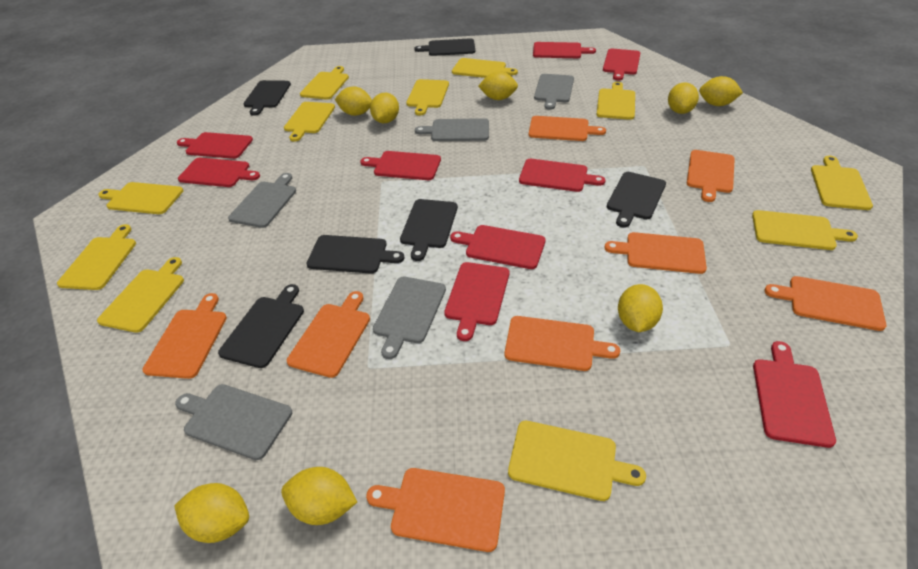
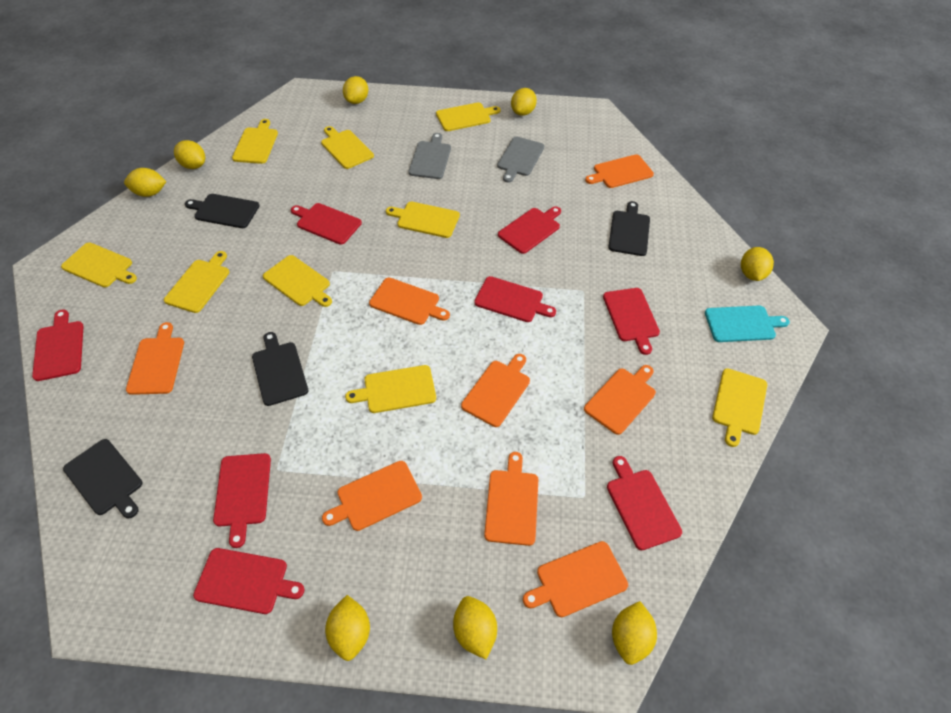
black cutting board: 6 -> 4
grey cutting board: 5 -> 2
red cutting board: 9 -> 8
turquoise cutting board: 0 -> 1
yellow cutting board: 11 -> 9

